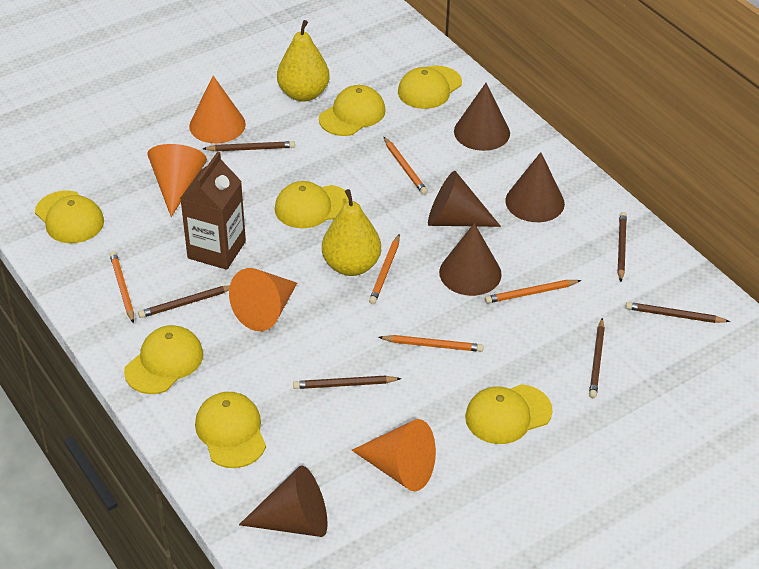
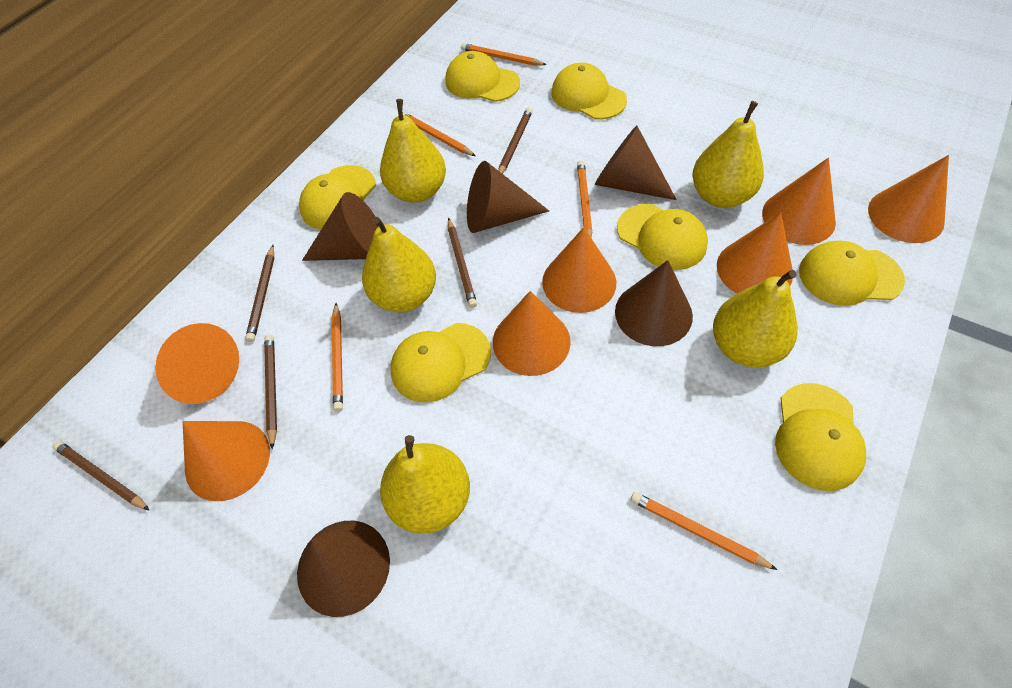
brown carton: 1 -> 0
brown pencil: 6 -> 5
orange cone: 4 -> 7
yellow pear: 2 -> 5

